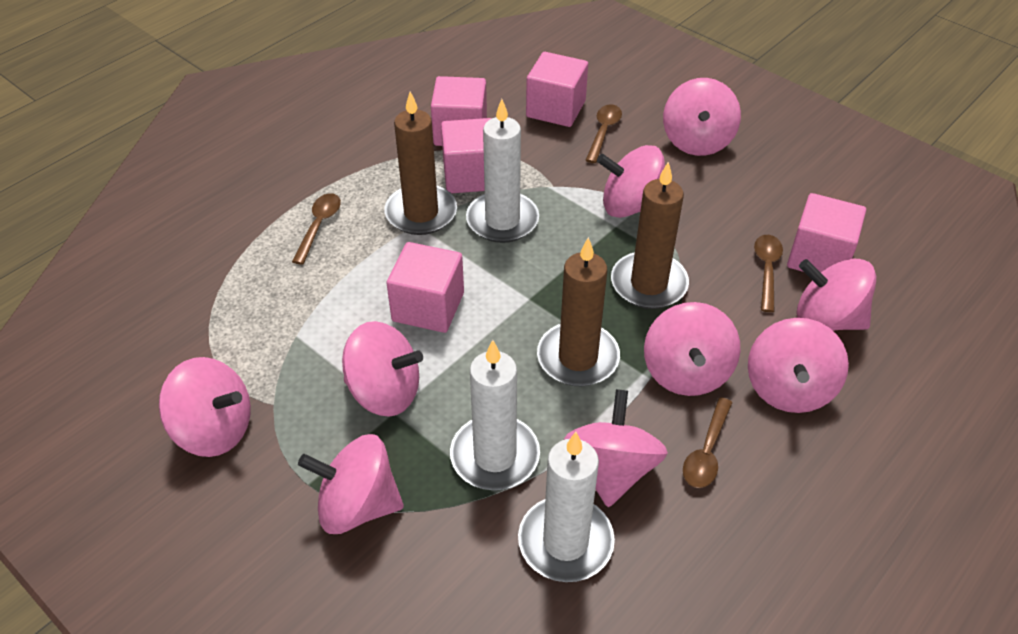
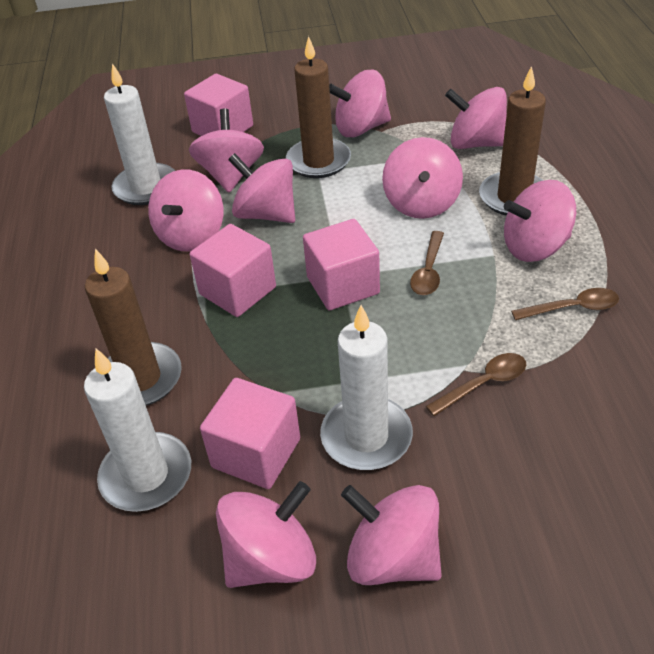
brown spoon: 4 -> 3
pink cube: 5 -> 4

